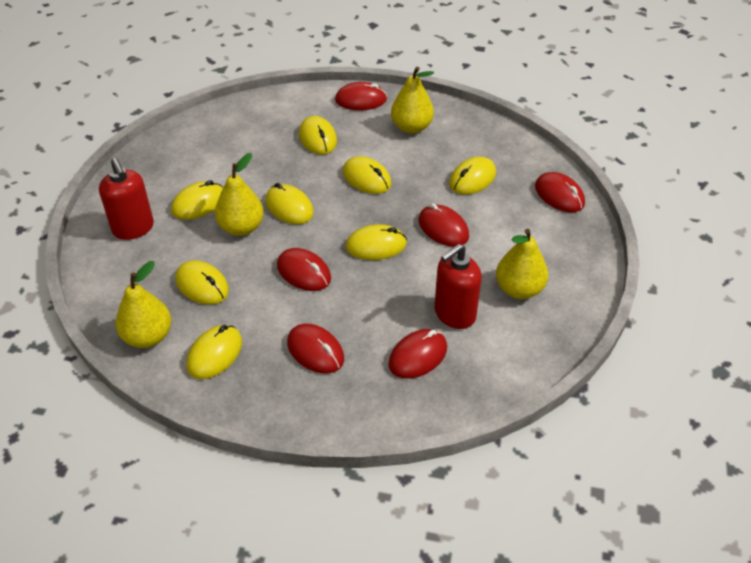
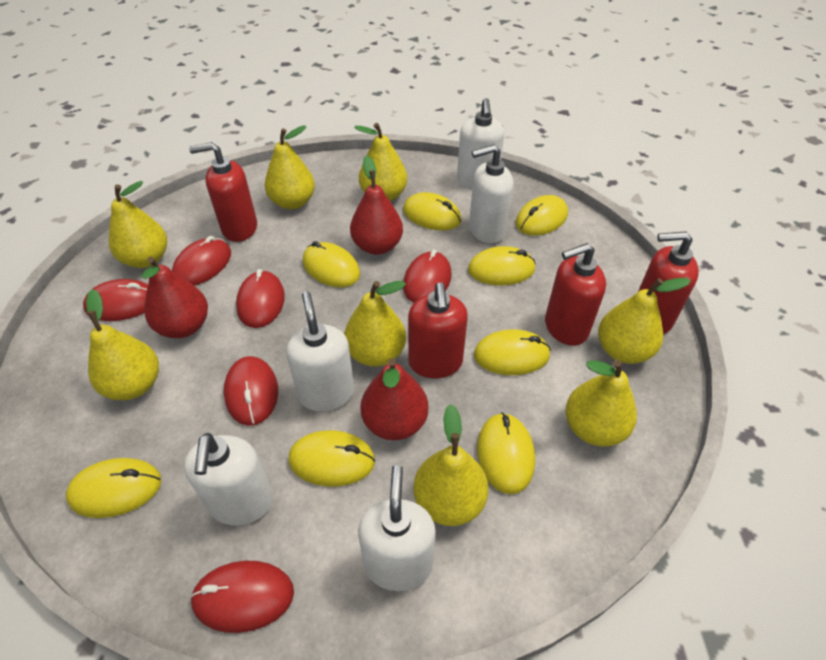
red pear: 0 -> 3
red soap dispenser: 2 -> 4
white soap dispenser: 0 -> 5
yellow pear: 4 -> 8

